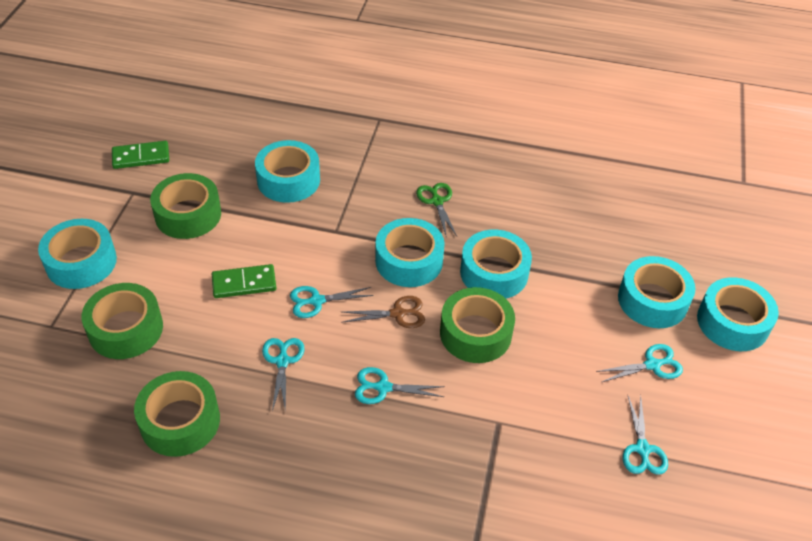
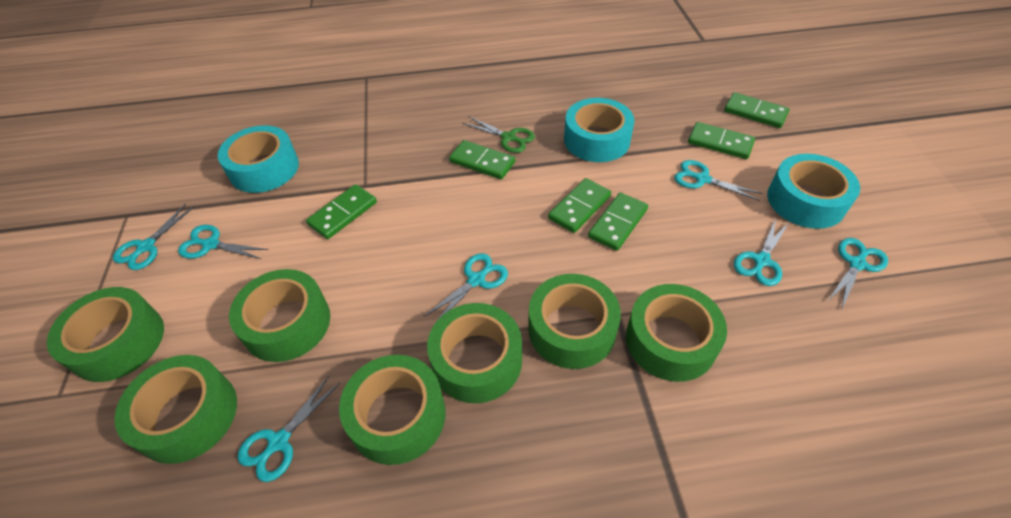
brown scissors: 1 -> 0
green domino: 2 -> 6
green tape: 4 -> 7
turquoise scissors: 5 -> 7
turquoise tape: 6 -> 3

